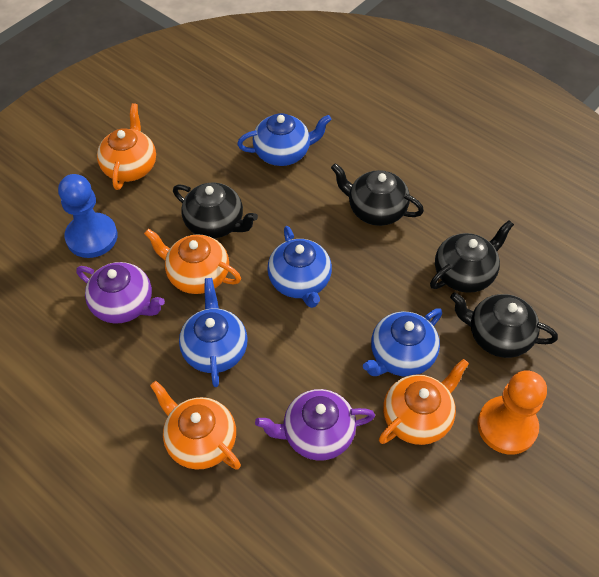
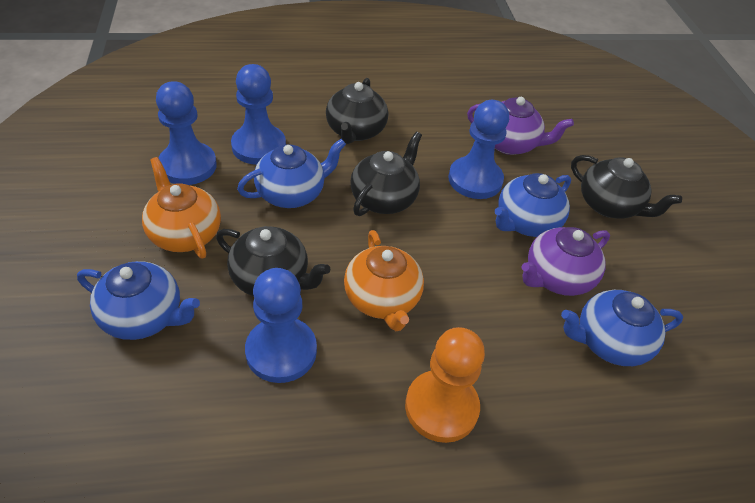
blue pawn: 1 -> 4
orange teapot: 4 -> 2

